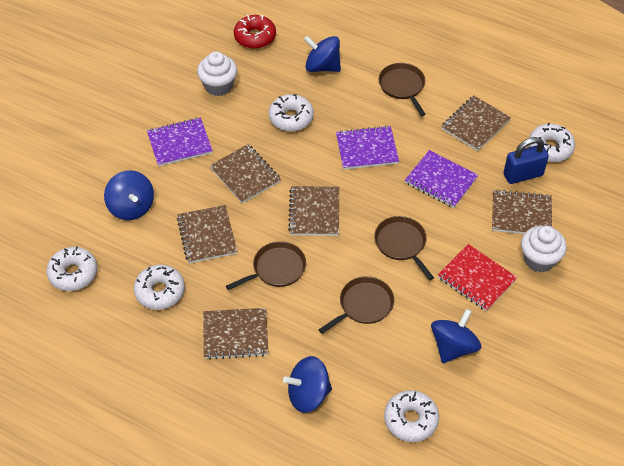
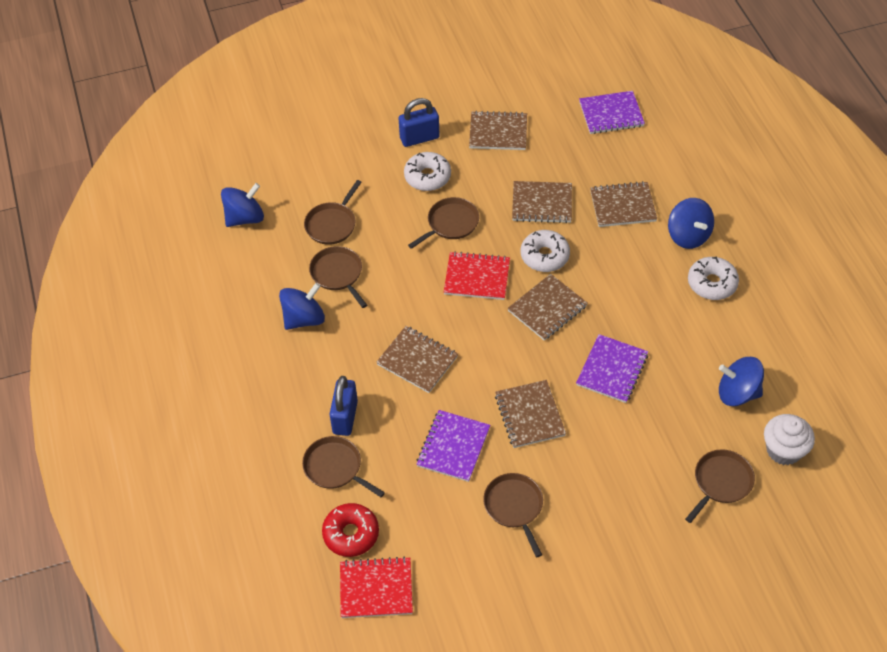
blue padlock: 1 -> 2
brown pan: 4 -> 6
red notebook: 1 -> 2
white cupcake: 2 -> 1
white donut: 5 -> 3

